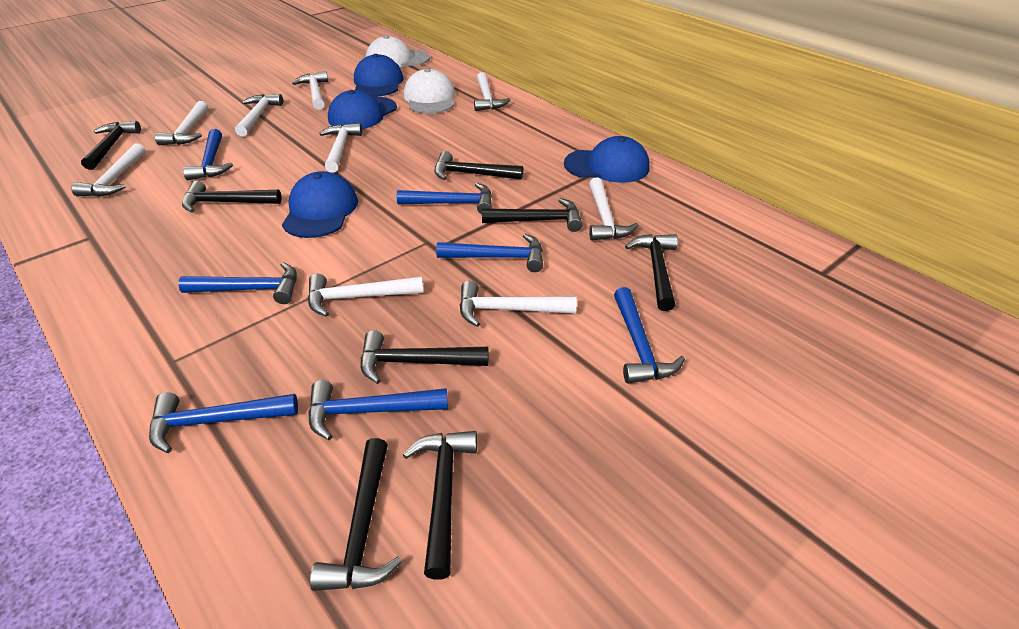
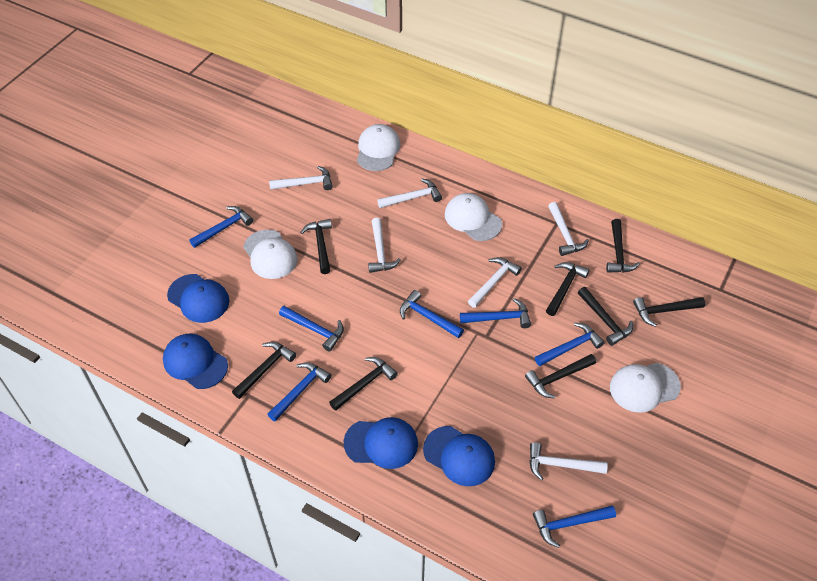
white cap: 2 -> 4
white hammer: 9 -> 6

